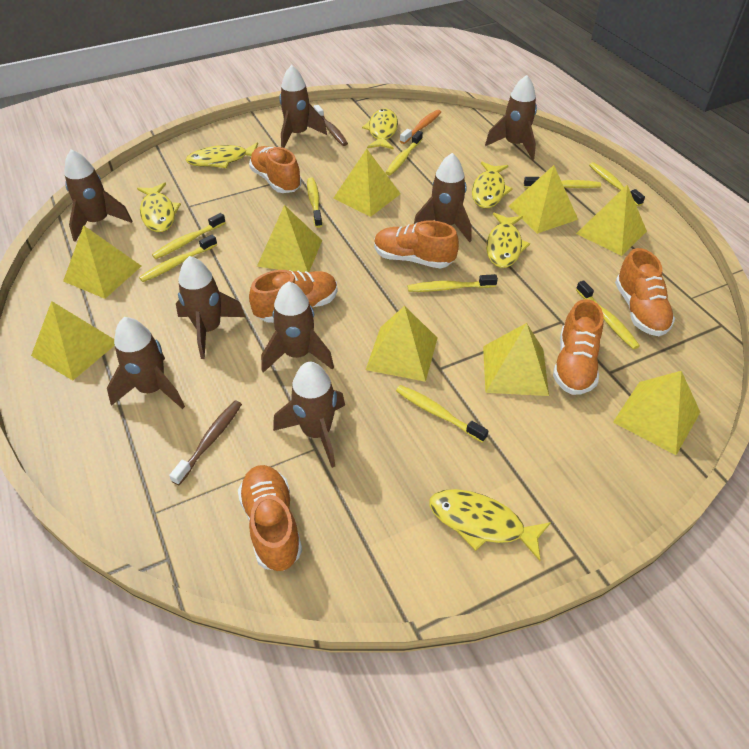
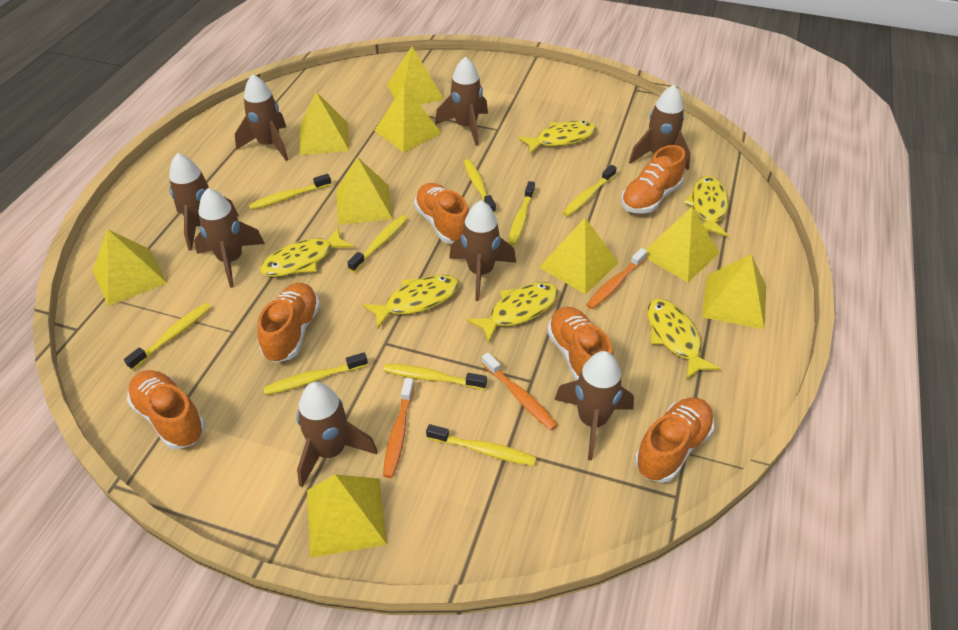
brown toothbrush: 2 -> 0
orange toothbrush: 1 -> 3

